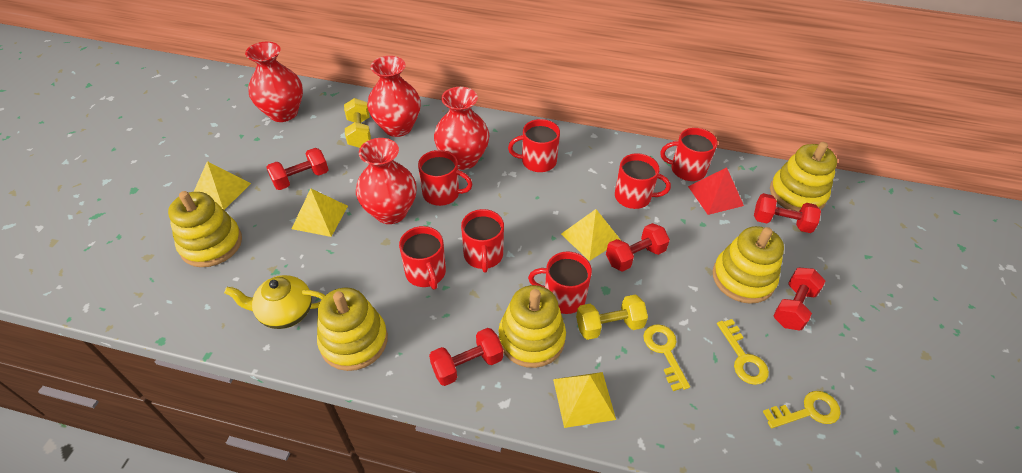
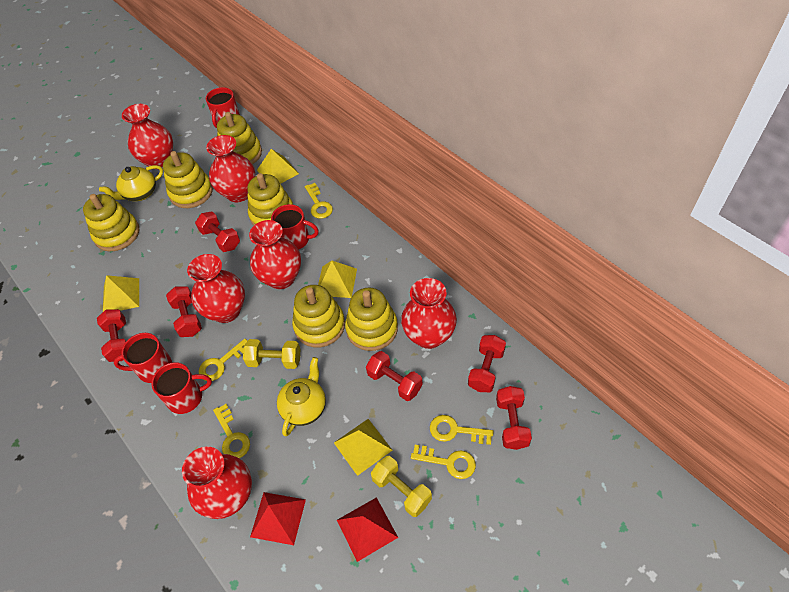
red dumbbell: 5 -> 6
red mug: 7 -> 4
red pyramid: 1 -> 2
red vase: 4 -> 6
yellow key: 3 -> 5
yellow stacking toy: 5 -> 6
yellow teapot: 1 -> 2

